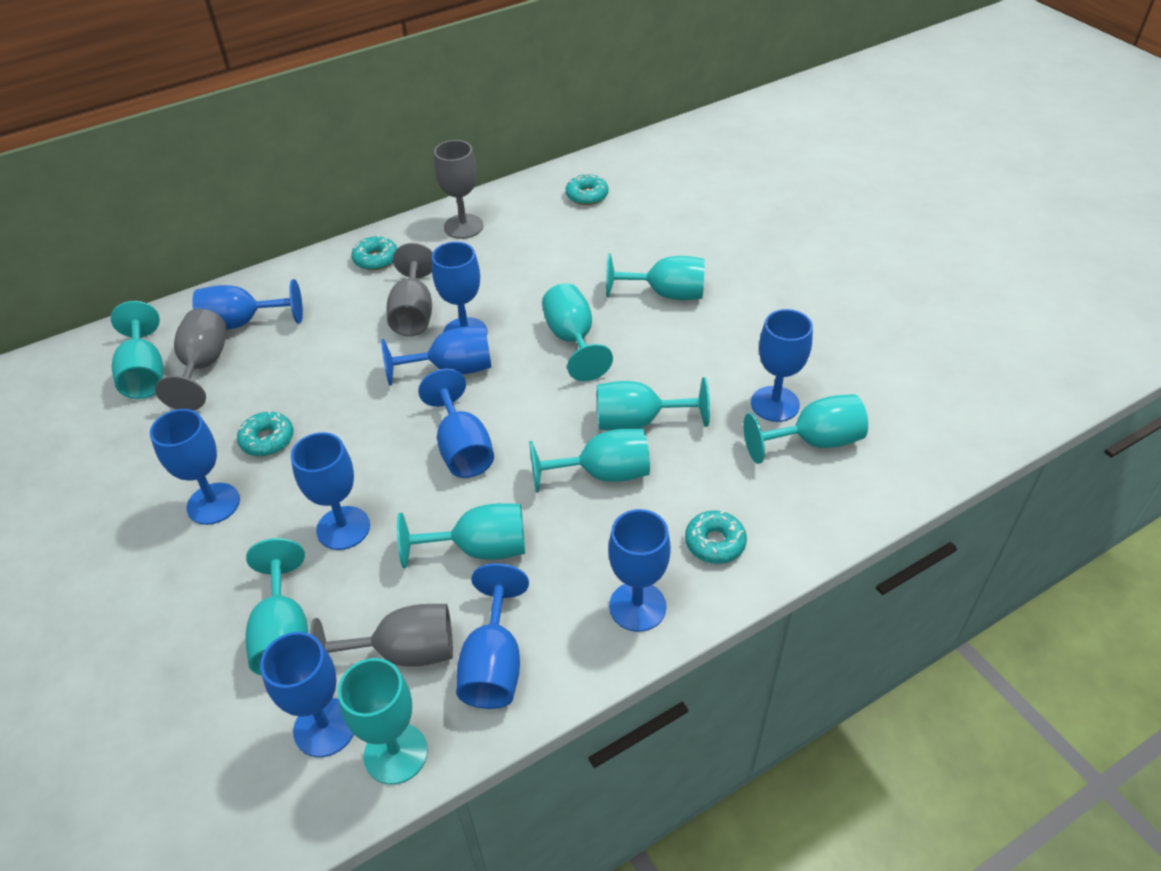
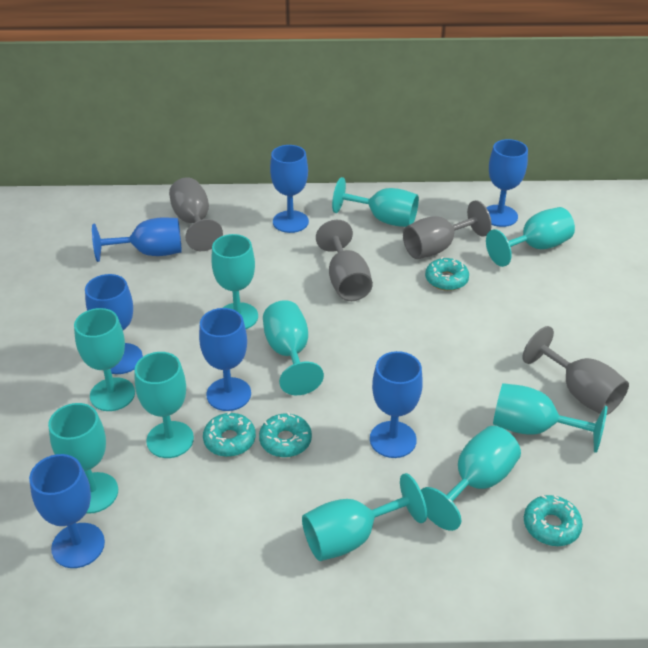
blue goblet: 10 -> 7
turquoise goblet: 9 -> 10

